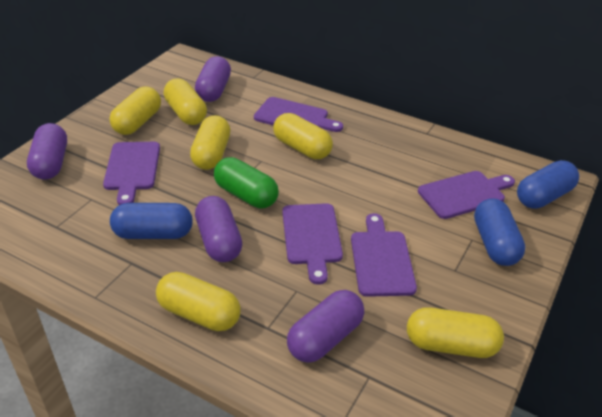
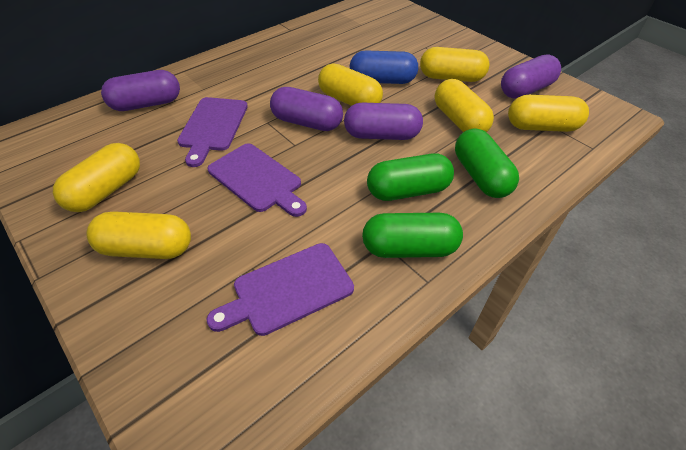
blue capsule: 3 -> 1
green capsule: 1 -> 3
purple cutting board: 5 -> 3

